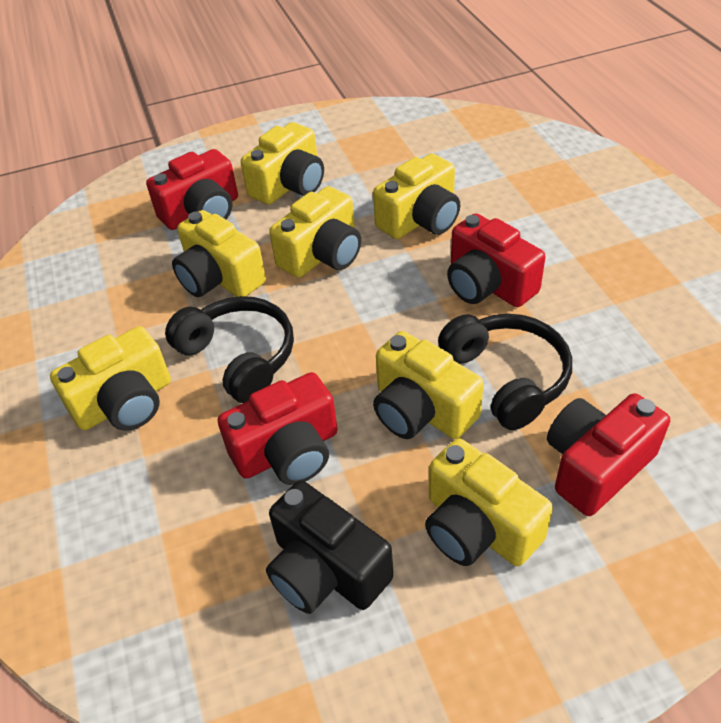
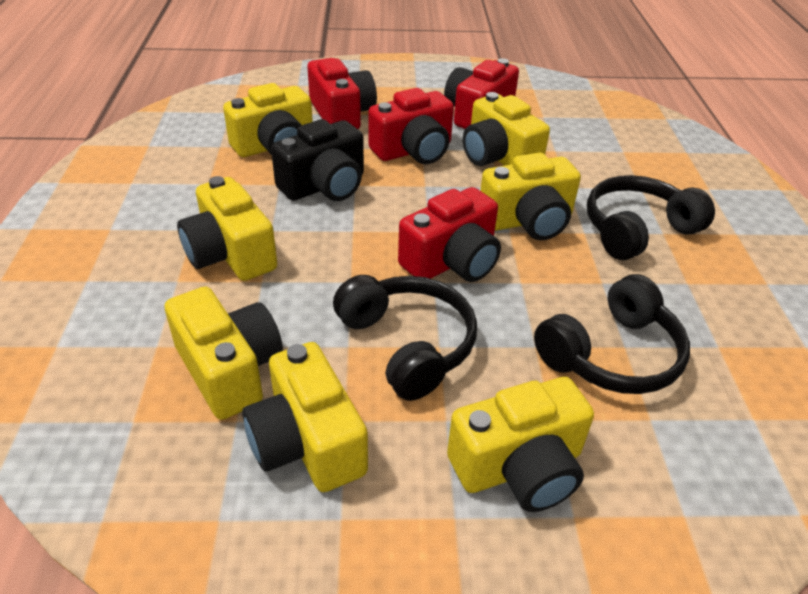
black headphones: 2 -> 3

